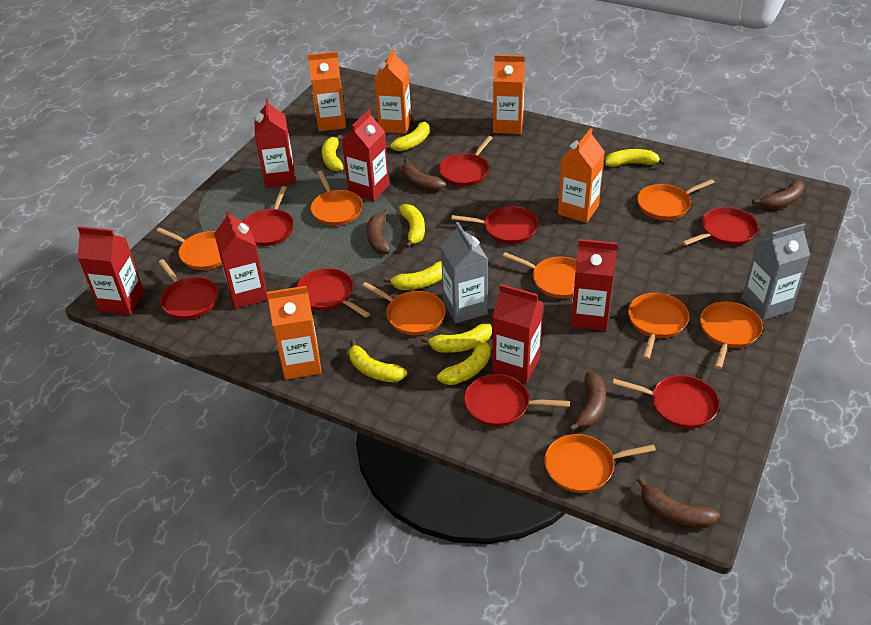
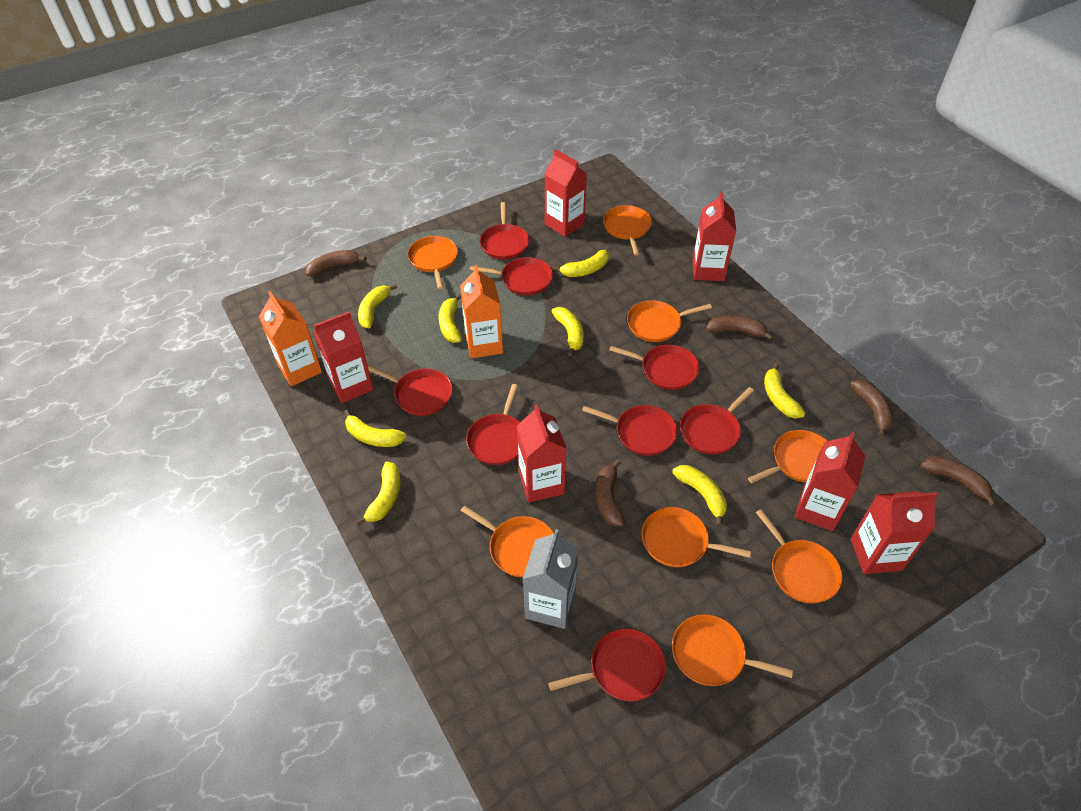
grey carton: 2 -> 1
orange carton: 5 -> 2

